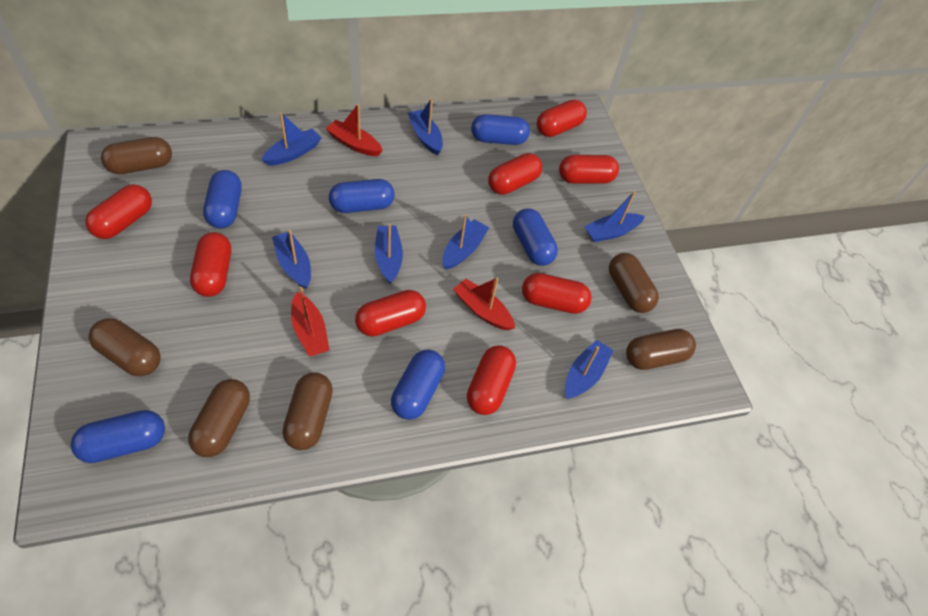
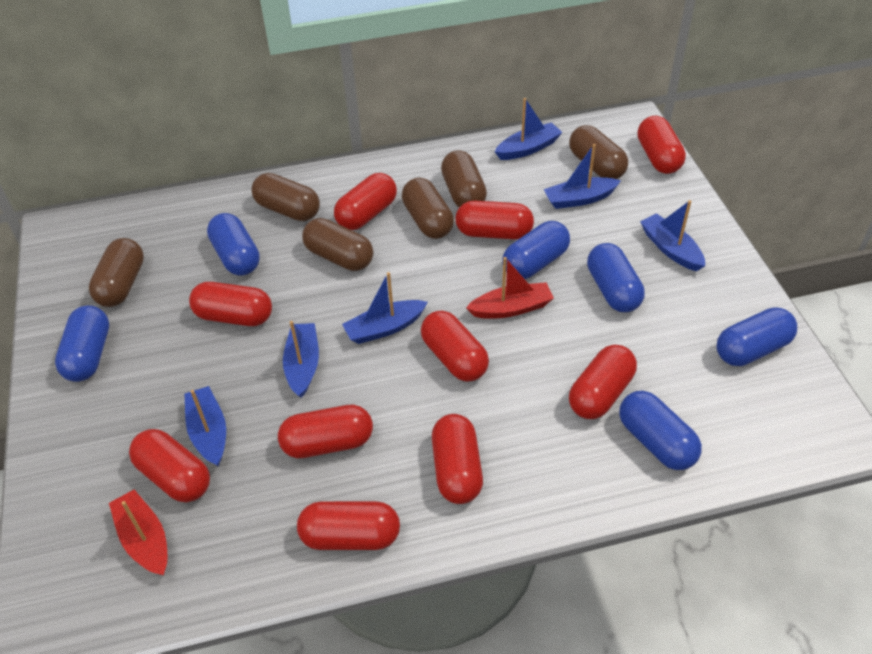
blue boat: 7 -> 6
red boat: 3 -> 2
red capsule: 8 -> 10

